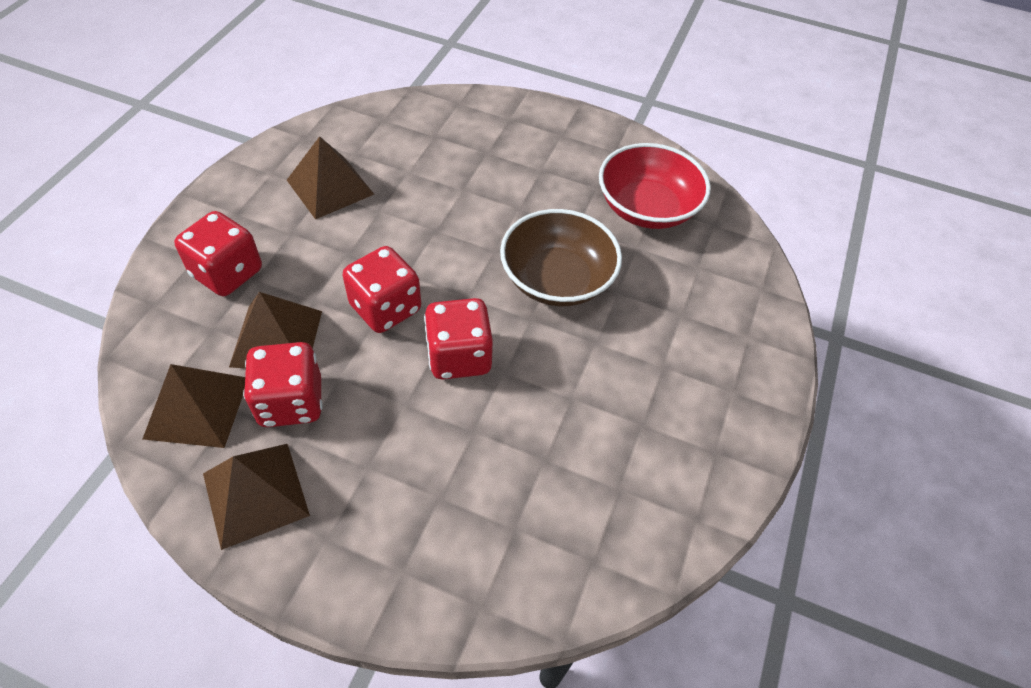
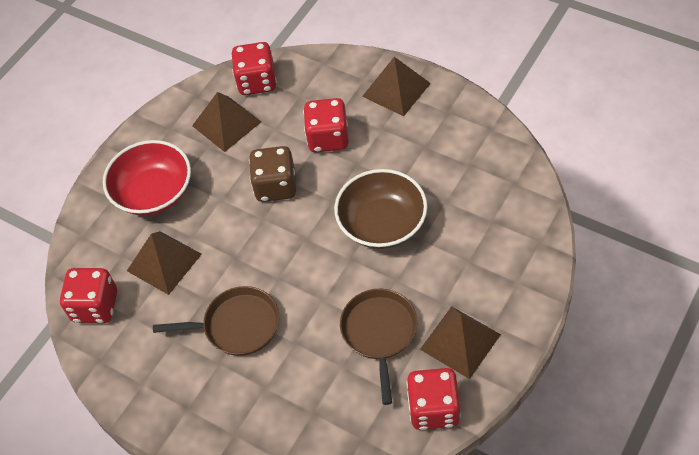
brown dice: 0 -> 1
brown pan: 0 -> 2

